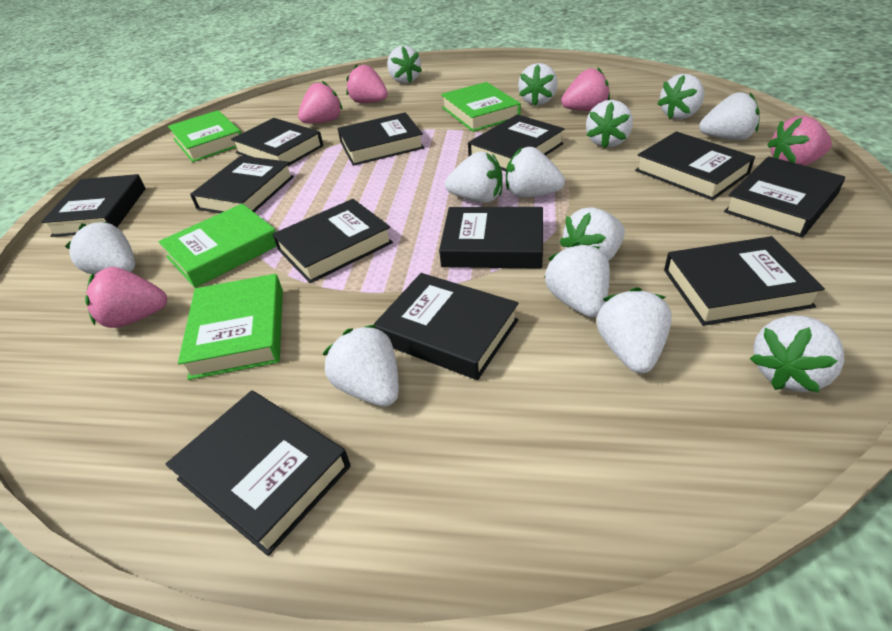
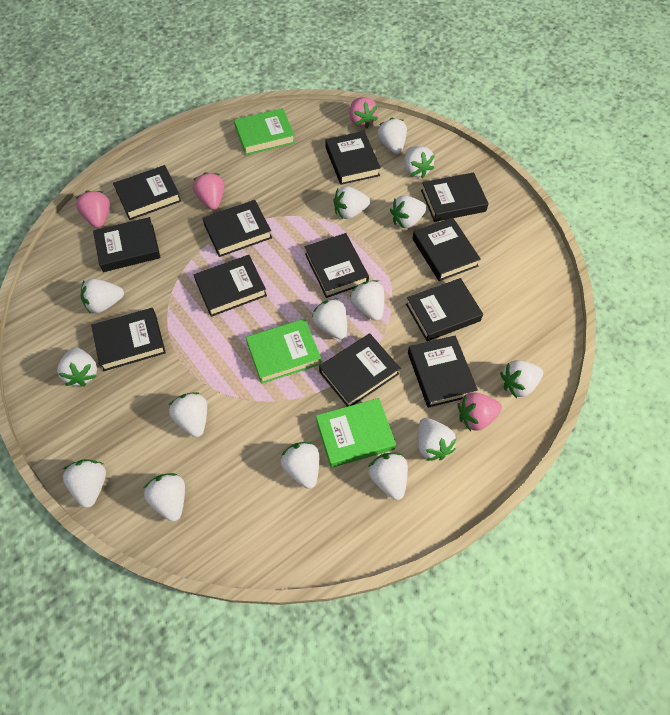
green book: 4 -> 3
pink strawberry: 5 -> 4
white strawberry: 13 -> 15

